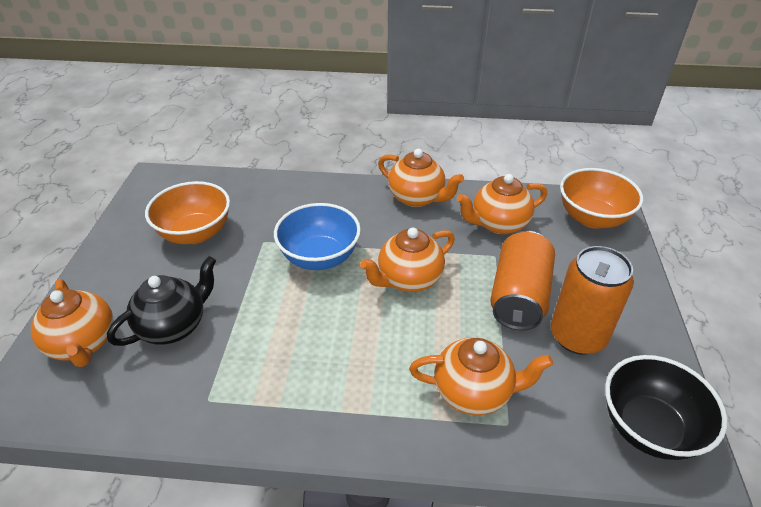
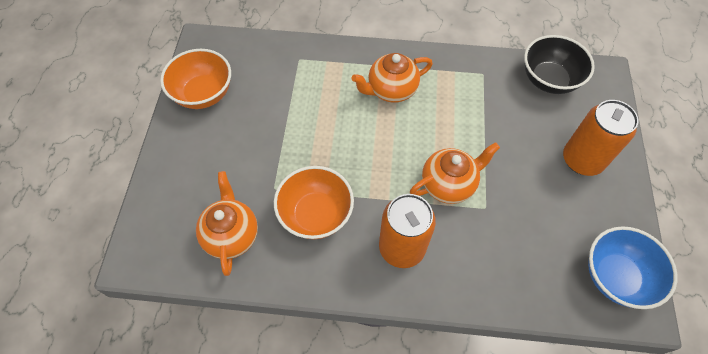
black teapot: 1 -> 0
orange teapot: 5 -> 3

